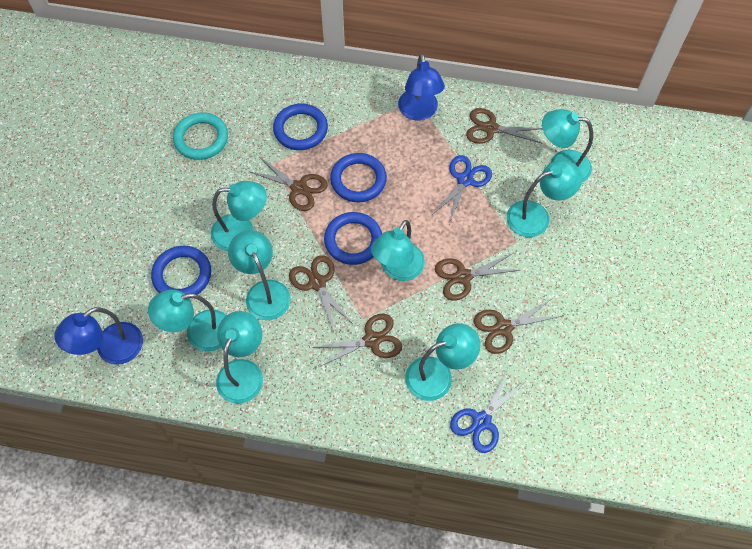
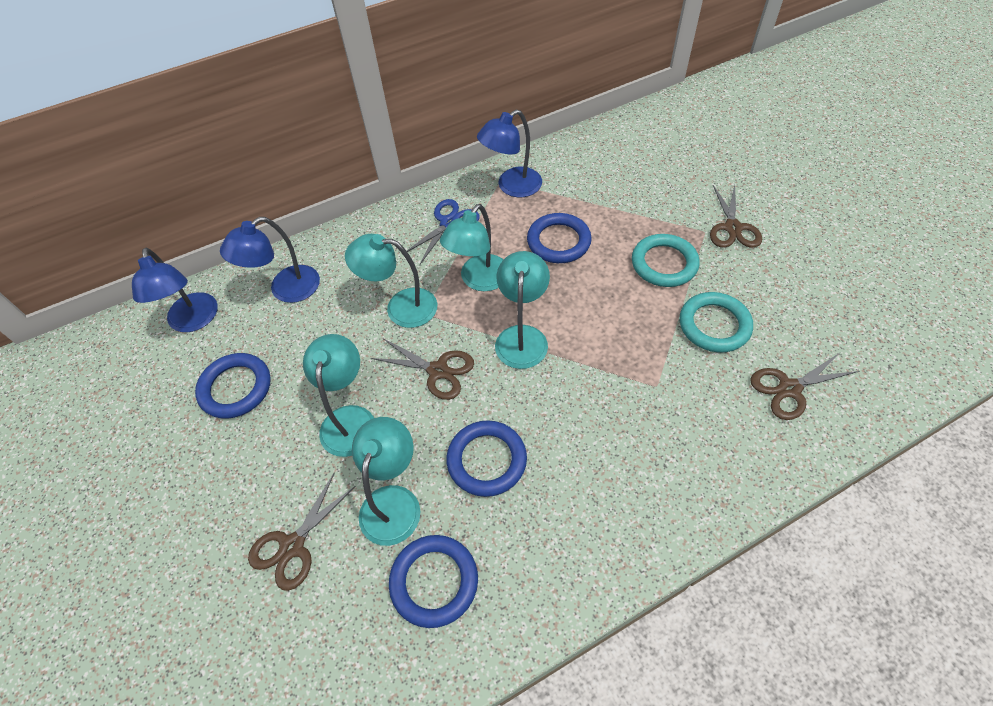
blue lamp: 2 -> 3
blue scissors: 2 -> 1
brown scissors: 6 -> 4
turquoise lamp: 8 -> 5
turquoise ring: 1 -> 2

